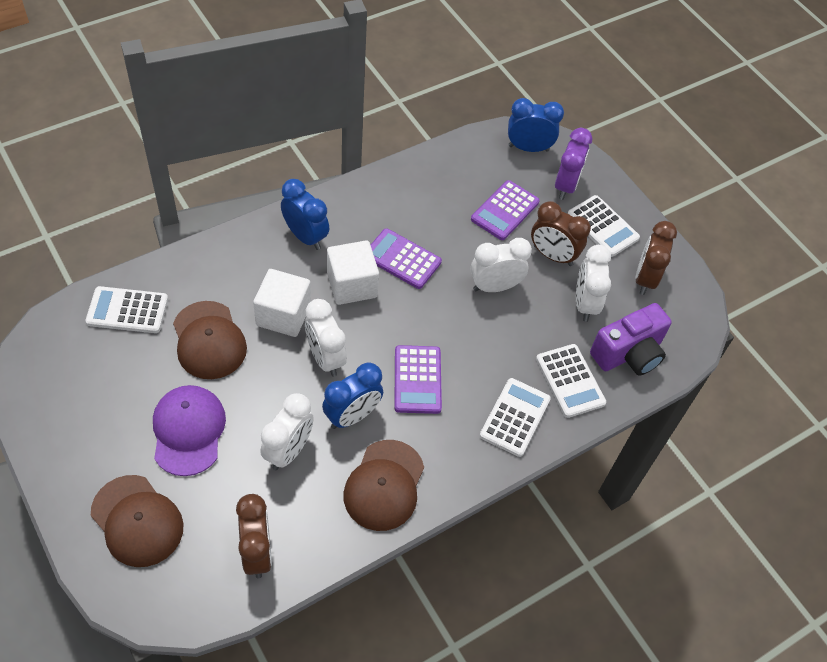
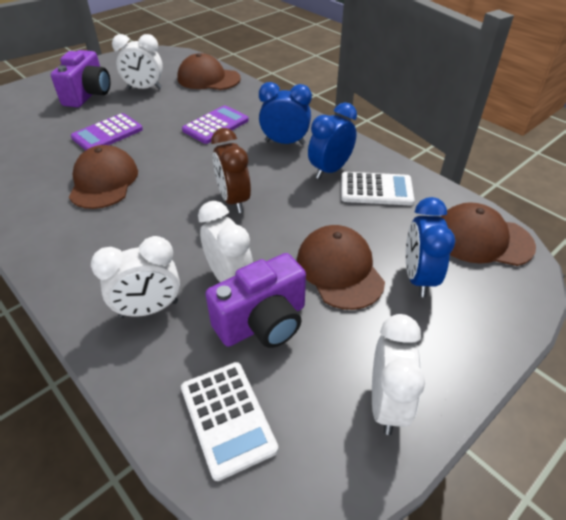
brown cap: 3 -> 4
brown clock: 3 -> 1
purple calculator: 3 -> 2
purple camera: 1 -> 2
purple cap: 1 -> 0
purple clock: 1 -> 0
white calculator: 4 -> 2
white cube: 2 -> 0

